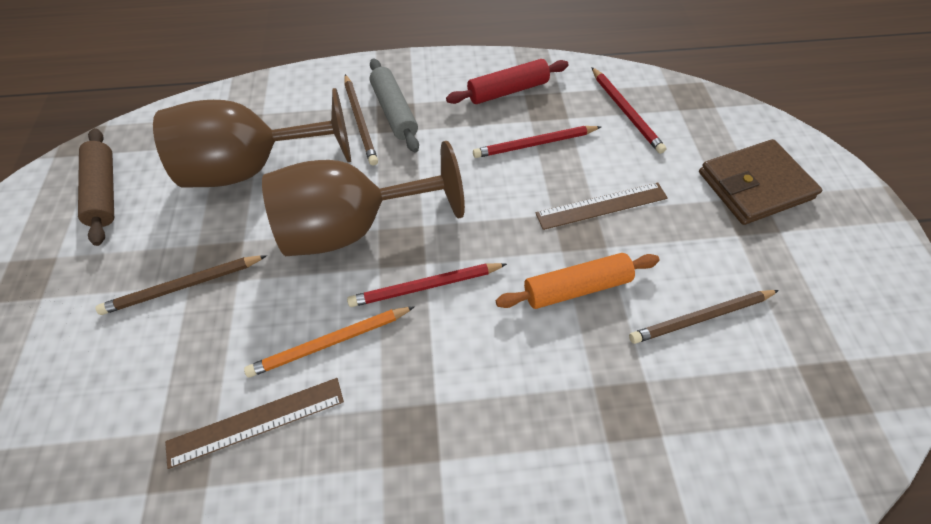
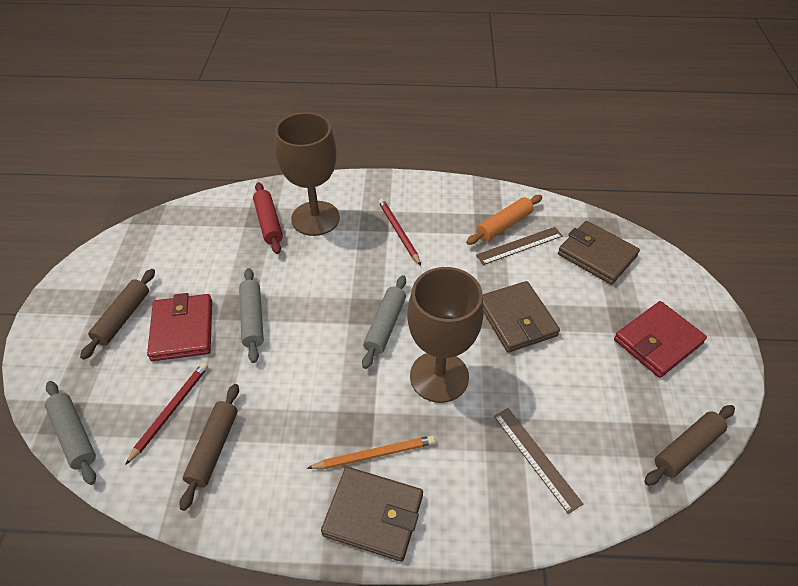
brown pencil: 3 -> 0
brown rolling pin: 1 -> 3
brown wallet: 1 -> 3
grey rolling pin: 1 -> 3
red pencil: 3 -> 2
red wallet: 0 -> 2

